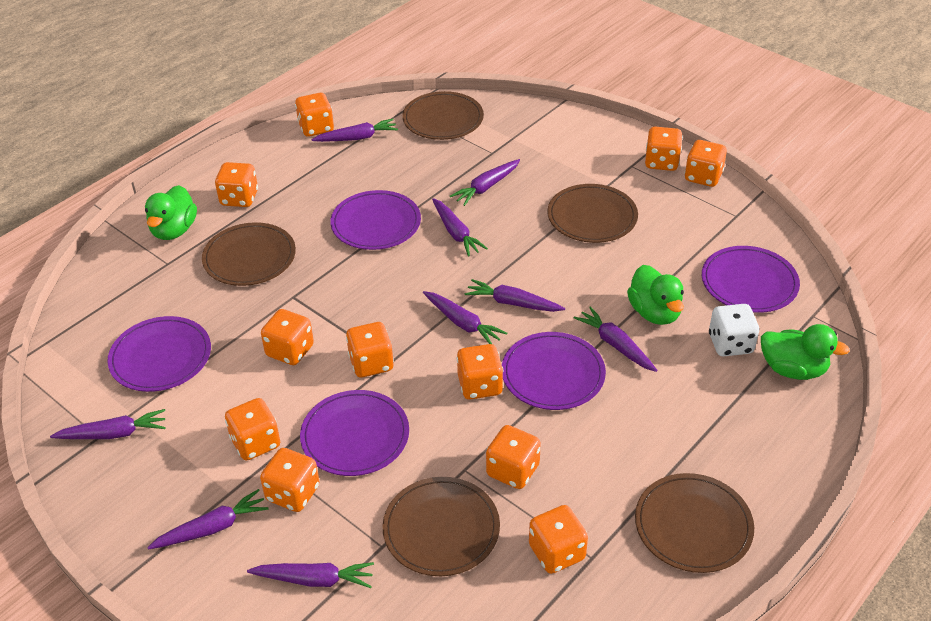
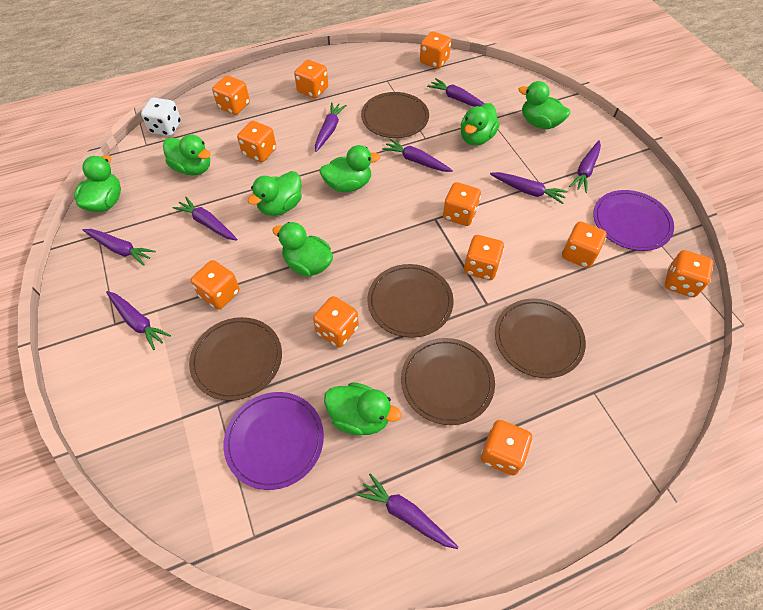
green duck: 3 -> 8
purple plate: 5 -> 2

